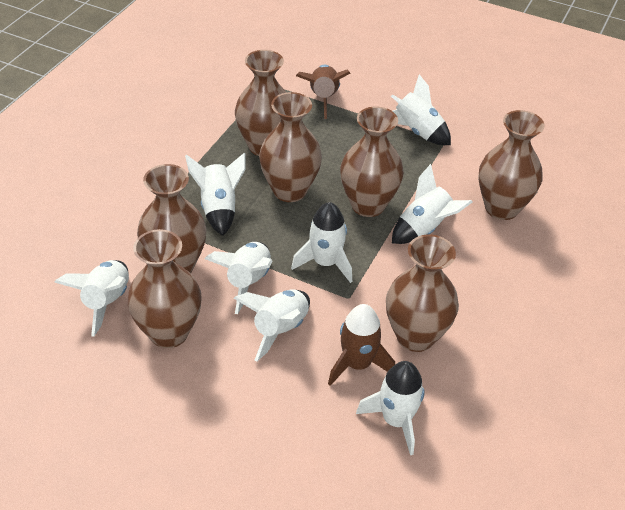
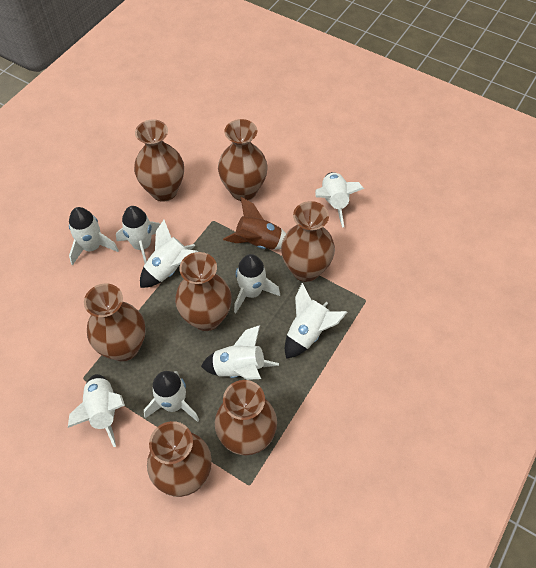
brown rocket: 2 -> 1
white rocket: 8 -> 9

